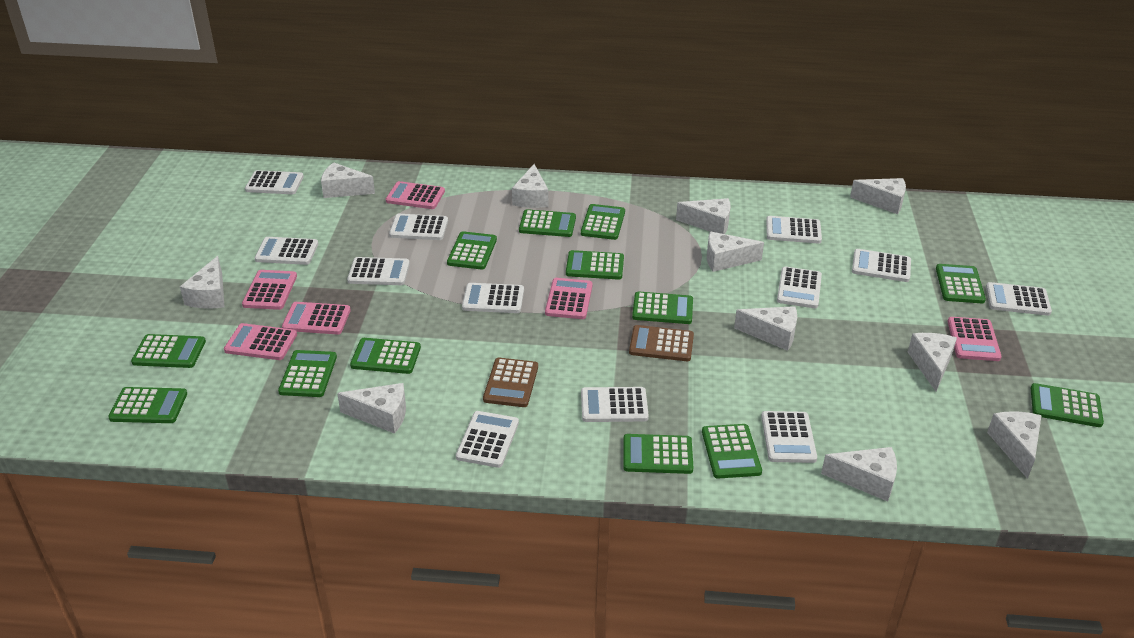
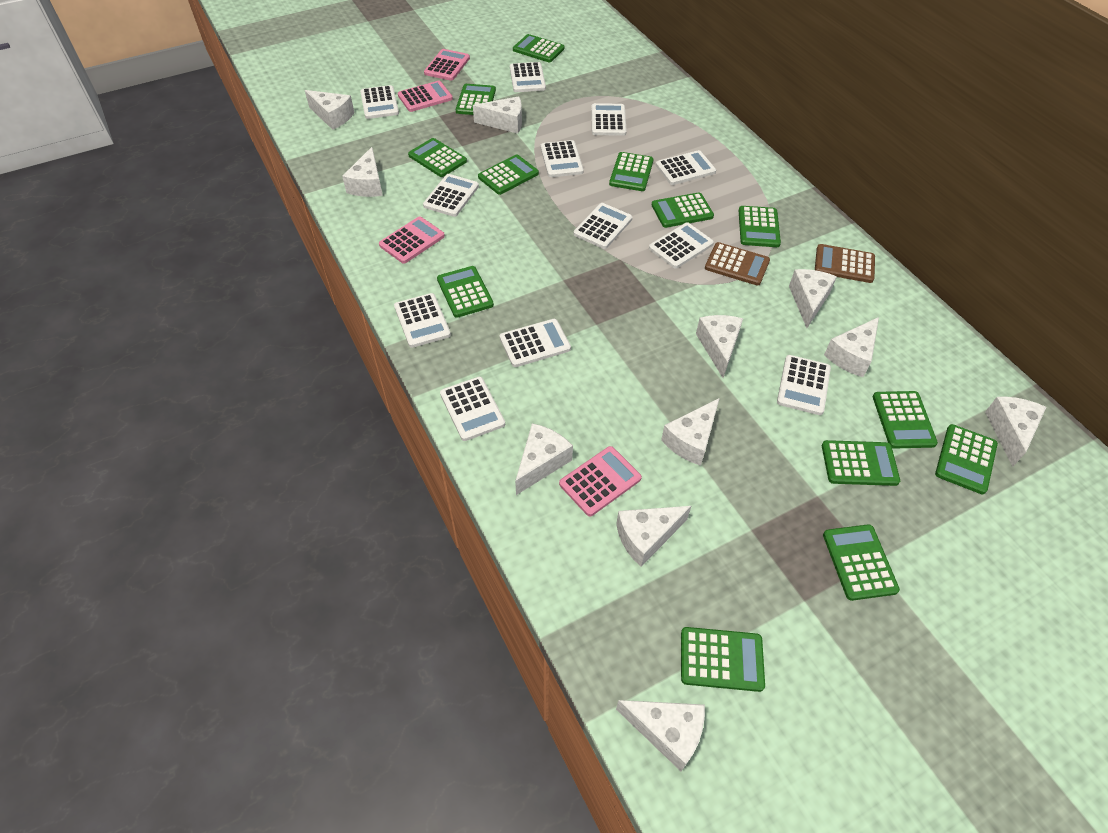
pink calculator: 6 -> 4

